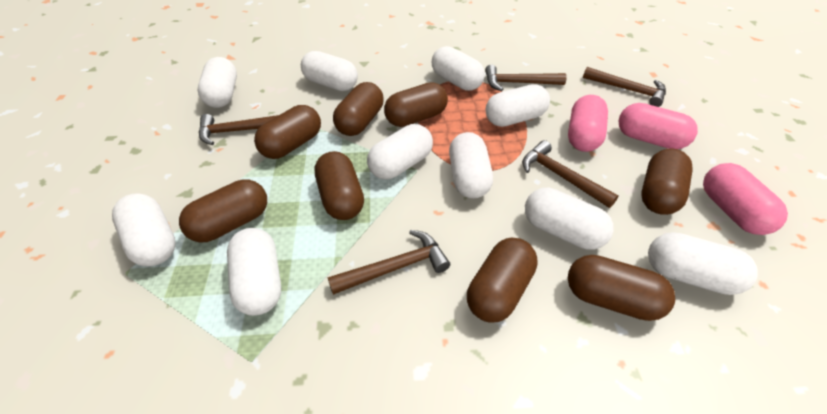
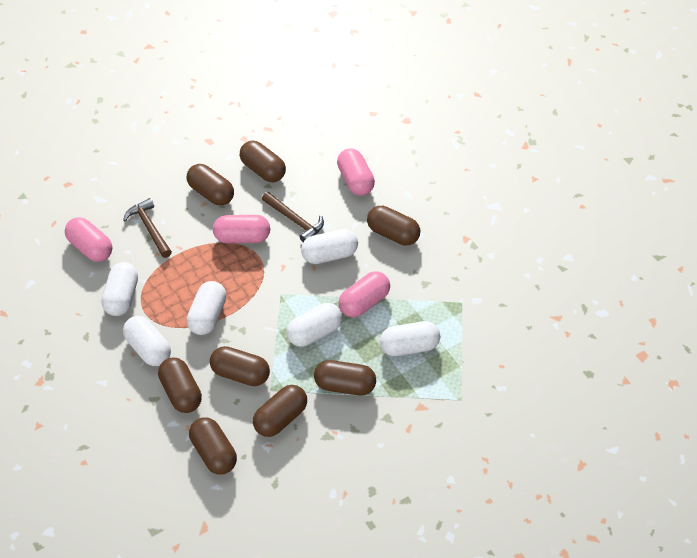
brown hammer: 5 -> 2
pink capsule: 3 -> 4
white capsule: 10 -> 6

